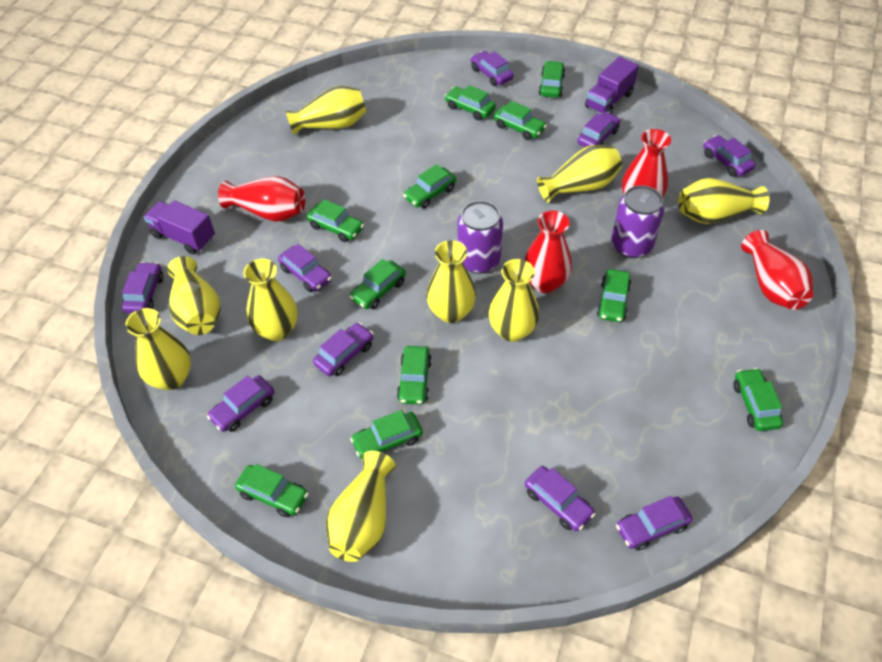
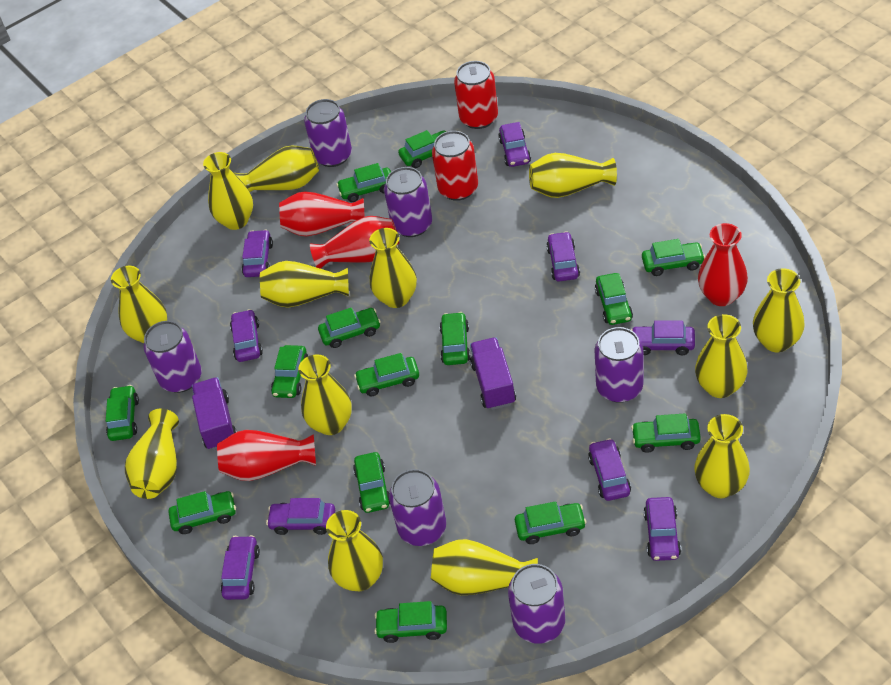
green car: 11 -> 14
purple can: 2 -> 6
red can: 0 -> 2
yellow vase: 9 -> 13

